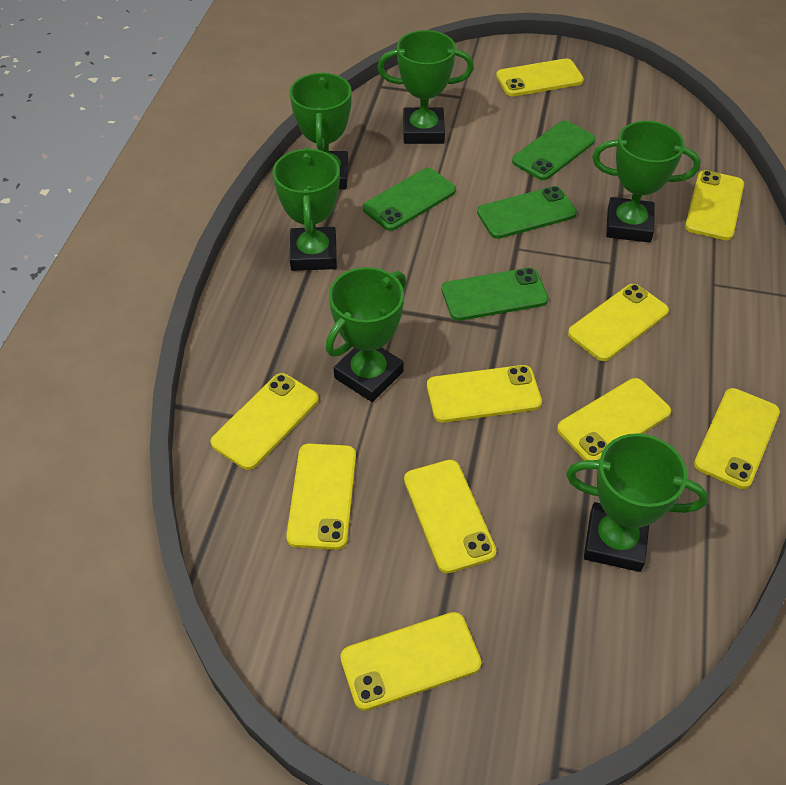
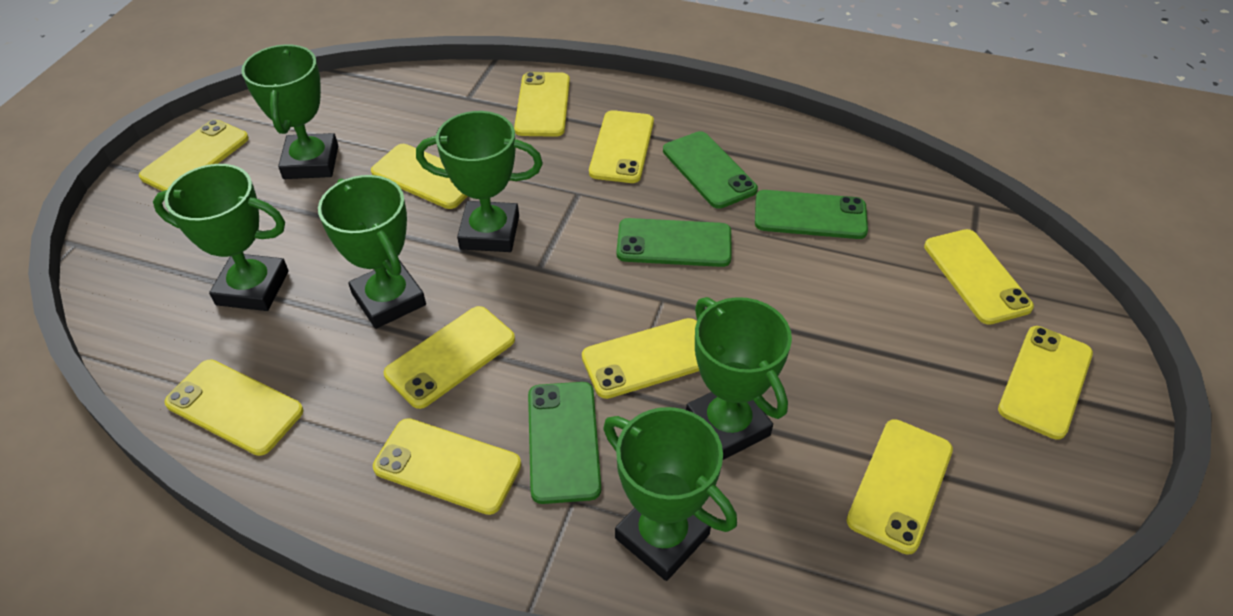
yellow phone: 10 -> 11

